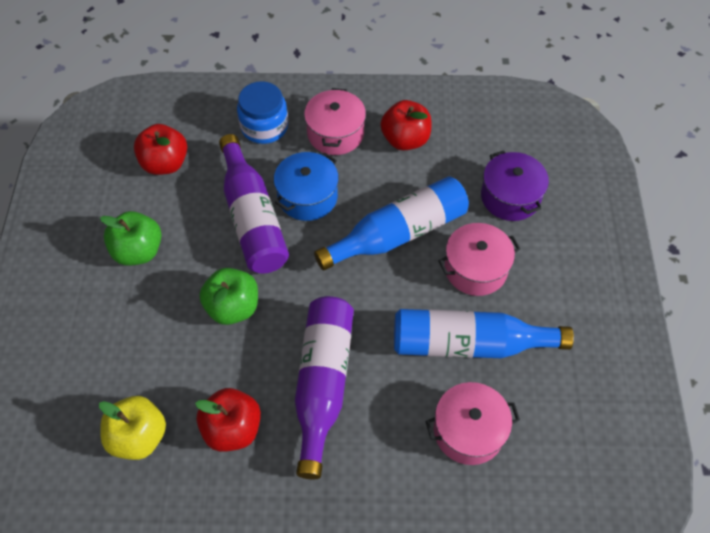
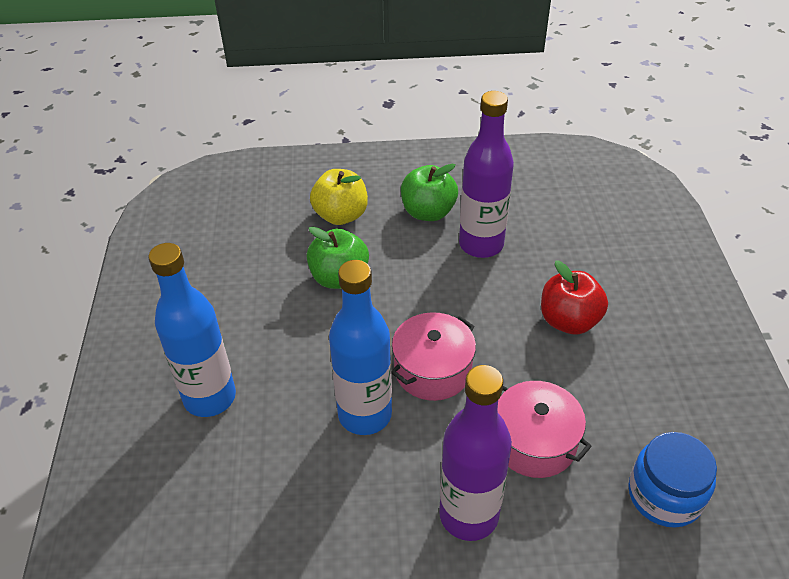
blue pot: 1 -> 0
pink pot: 3 -> 2
purple pot: 1 -> 0
red apple: 3 -> 1

